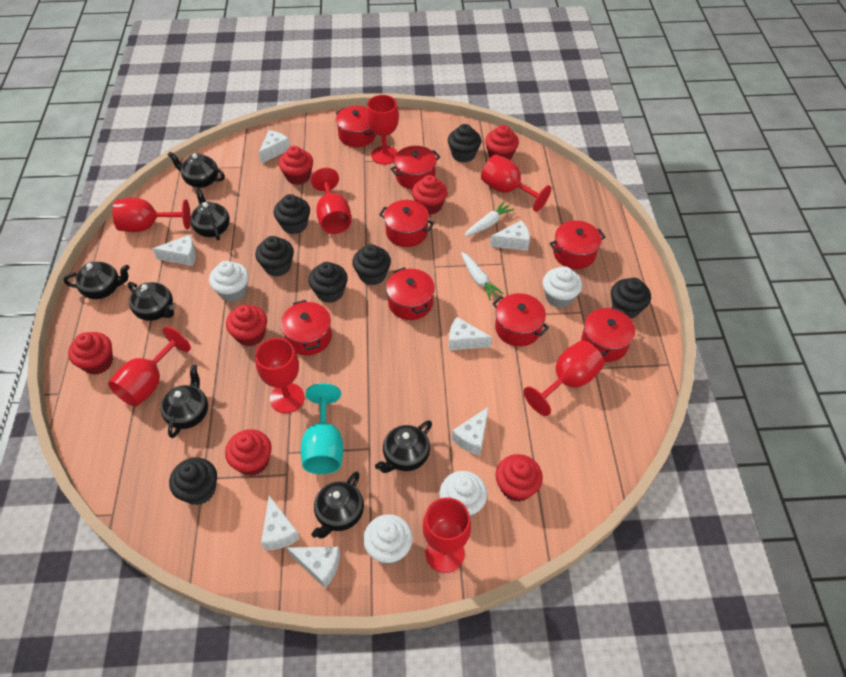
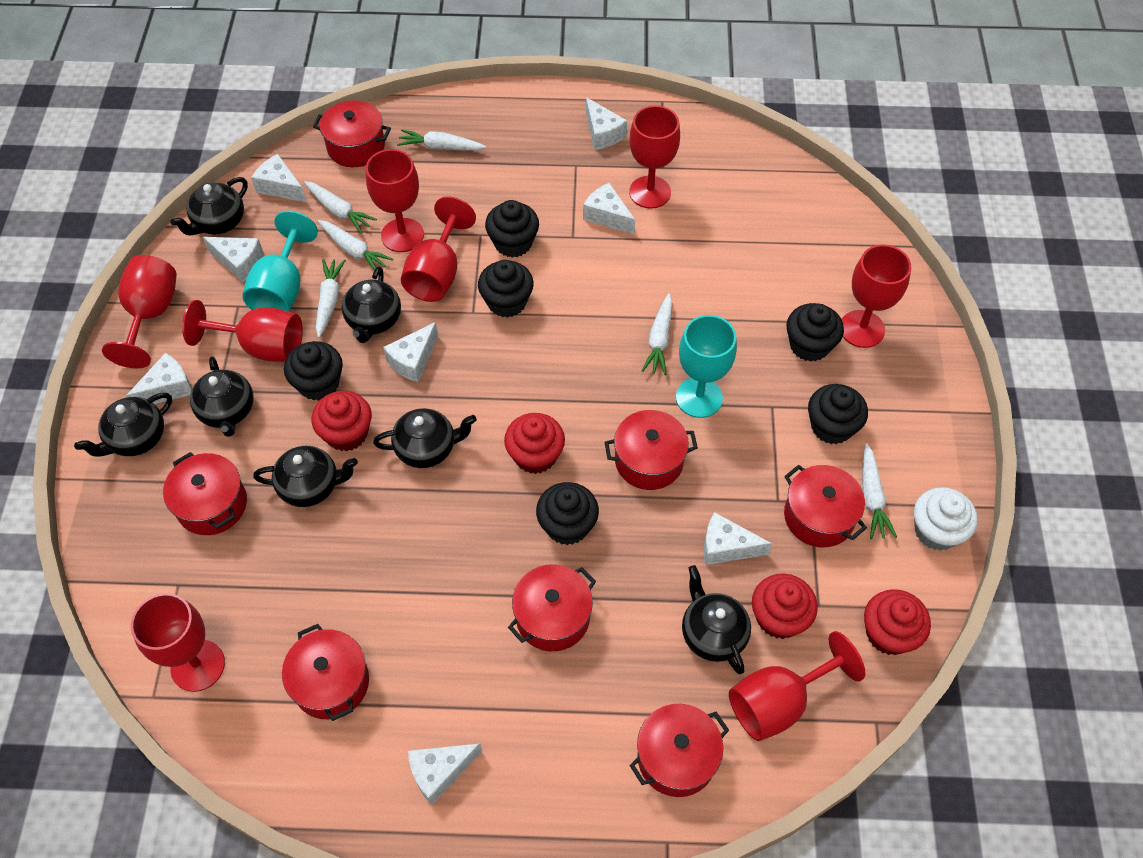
black cupcake: 7 -> 6
red cupcake: 7 -> 4
red pot: 8 -> 7
turquoise goblet: 1 -> 2
white carrot: 2 -> 6
white cheese: 7 -> 8
white cupcake: 4 -> 1

